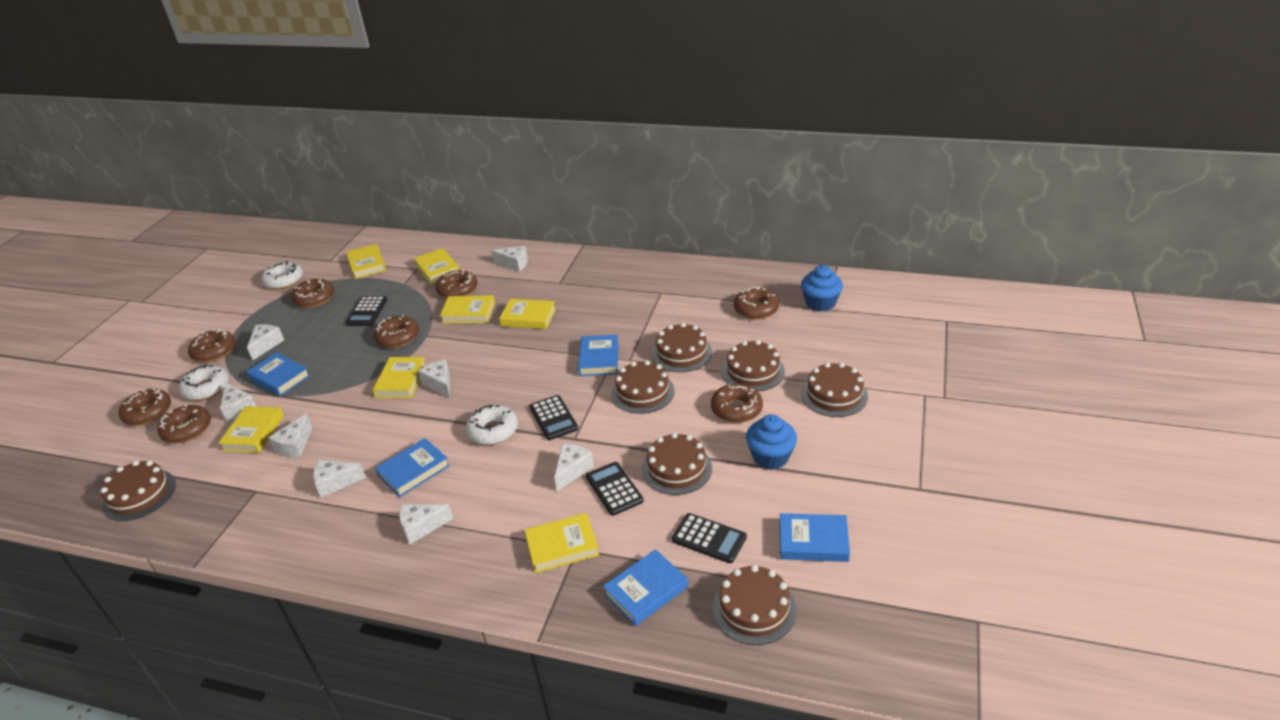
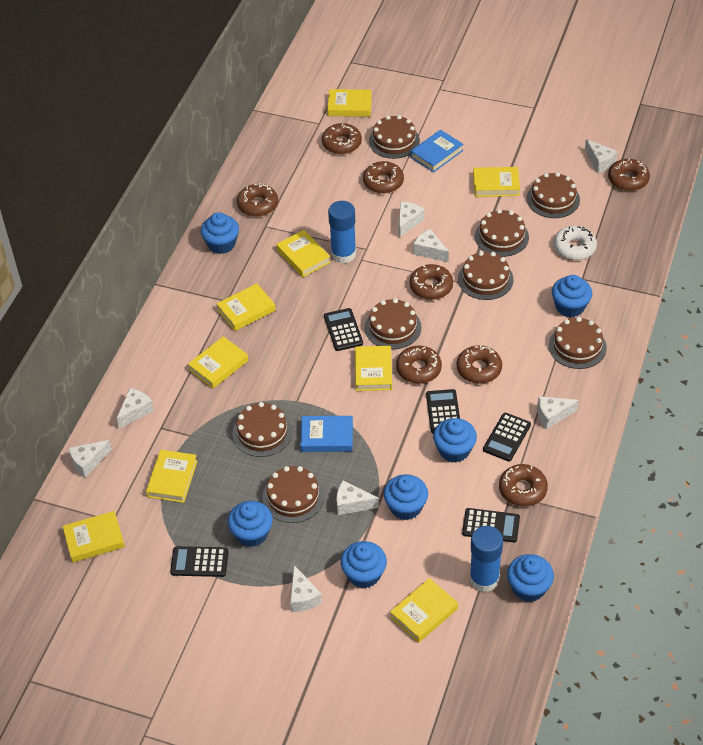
black calculator: 4 -> 5
blue book: 5 -> 2
blue cupcake: 2 -> 7
blue glue stick: 0 -> 2
brown cake: 7 -> 8
white donut: 3 -> 1
yellow book: 7 -> 9

